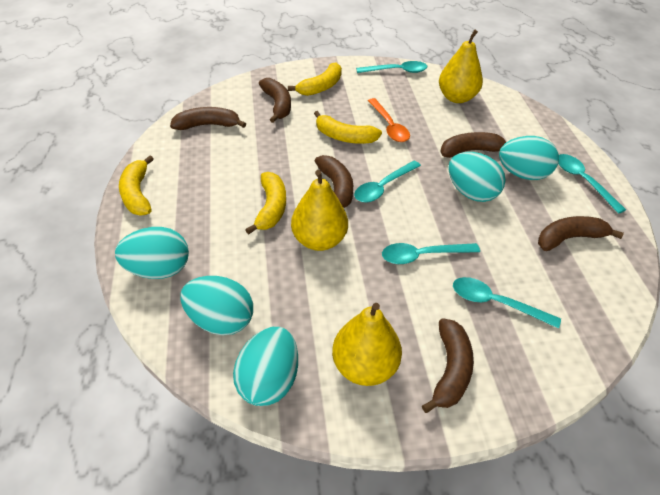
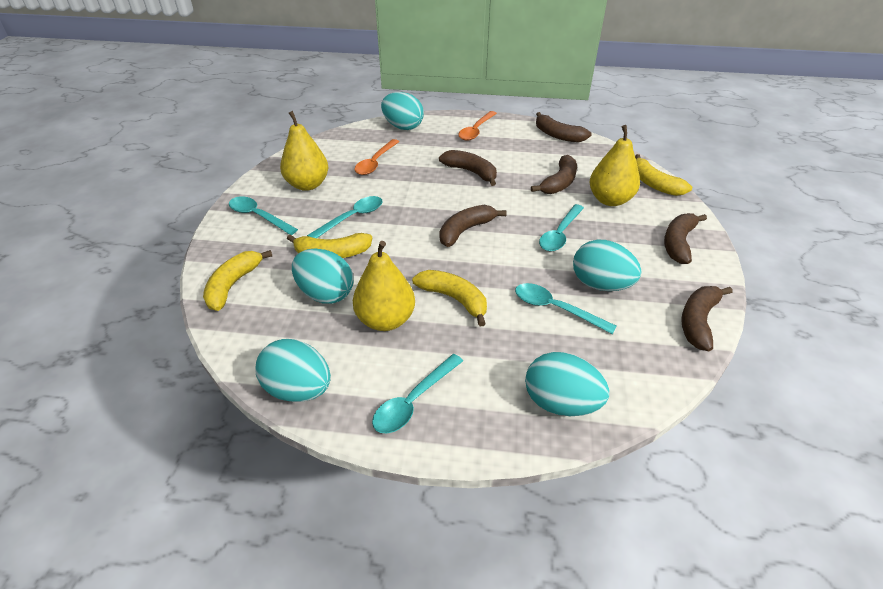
orange spoon: 1 -> 2

